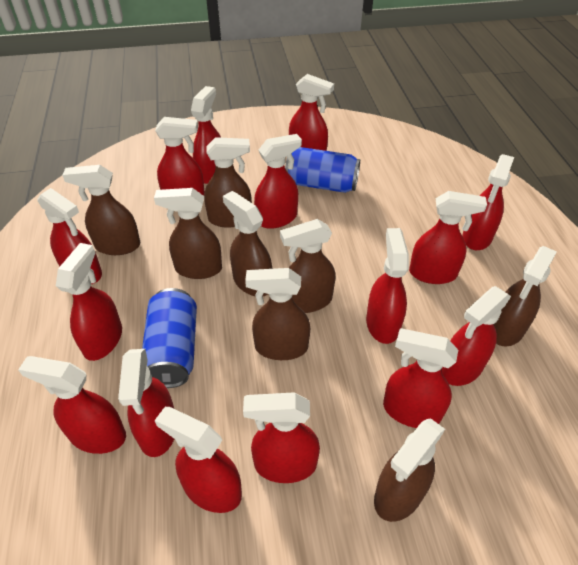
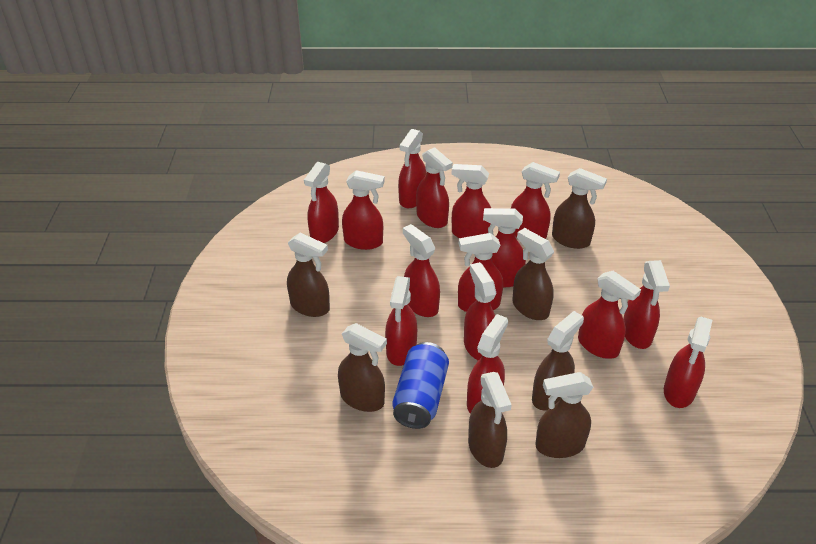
blue can: 2 -> 1
brown spray bottle: 8 -> 7

